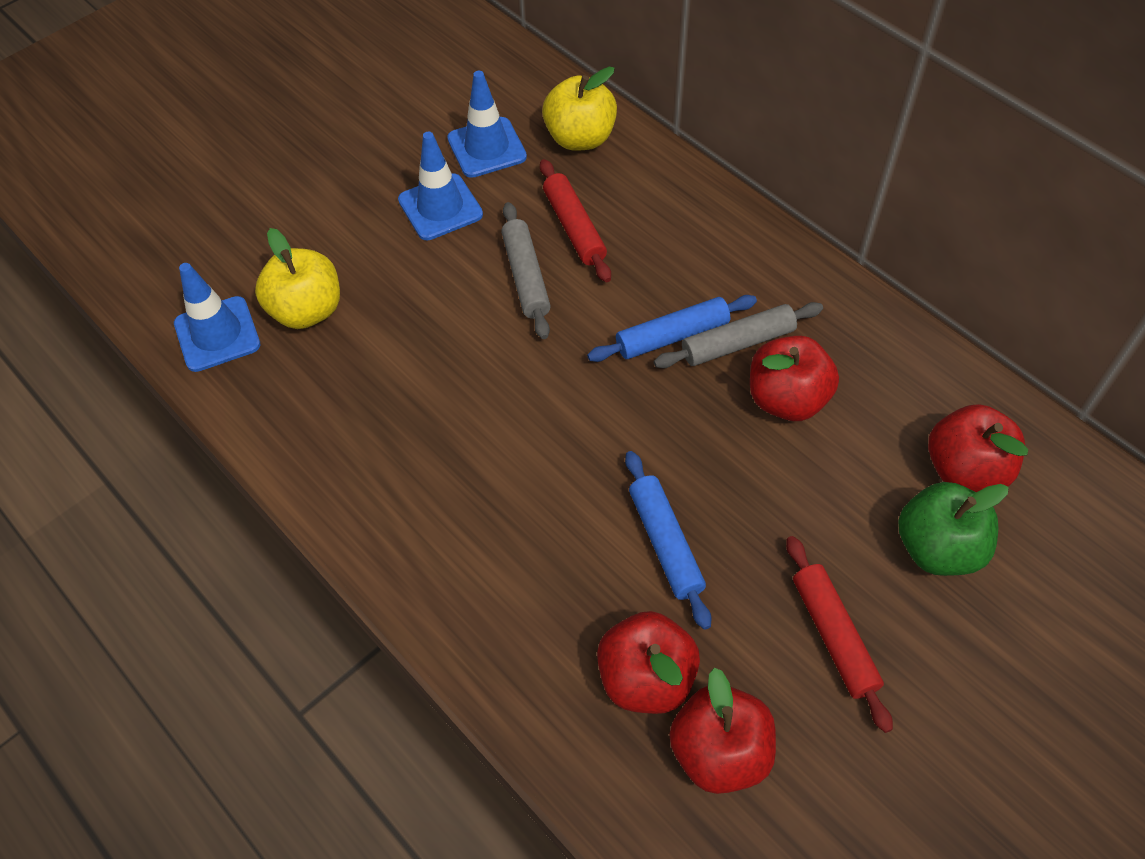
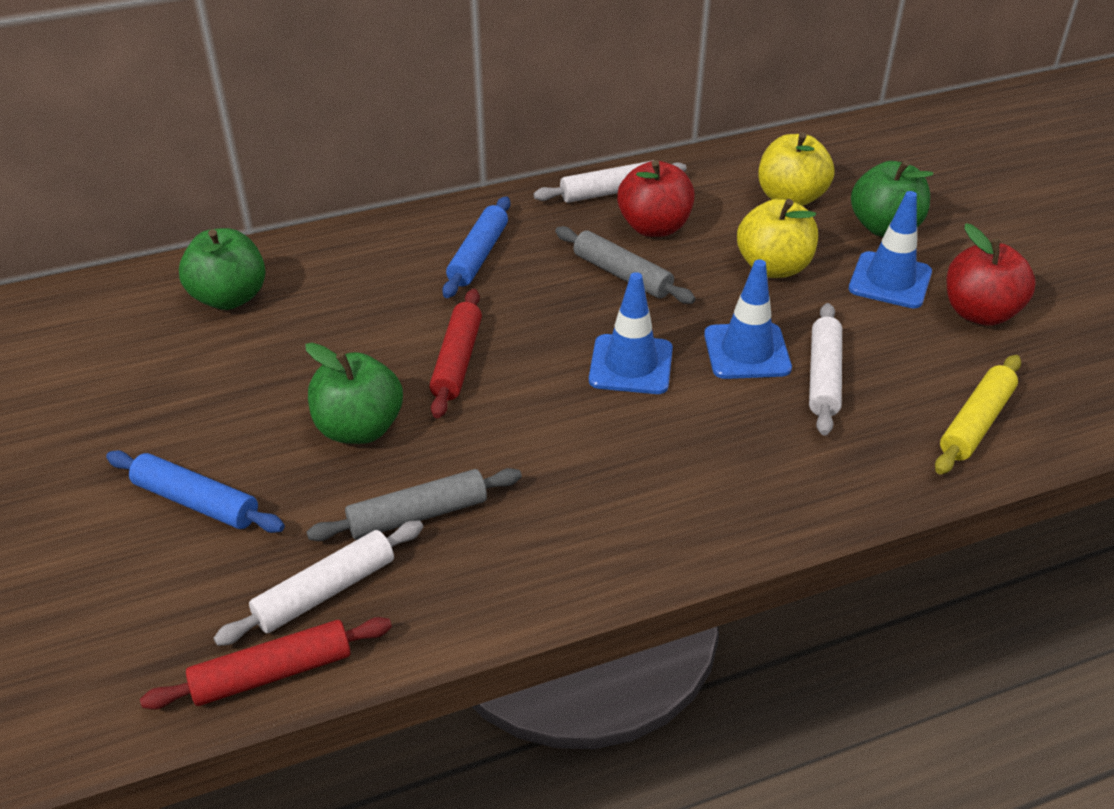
green apple: 1 -> 3
red apple: 4 -> 2
white rolling pin: 0 -> 3
yellow rolling pin: 0 -> 1

